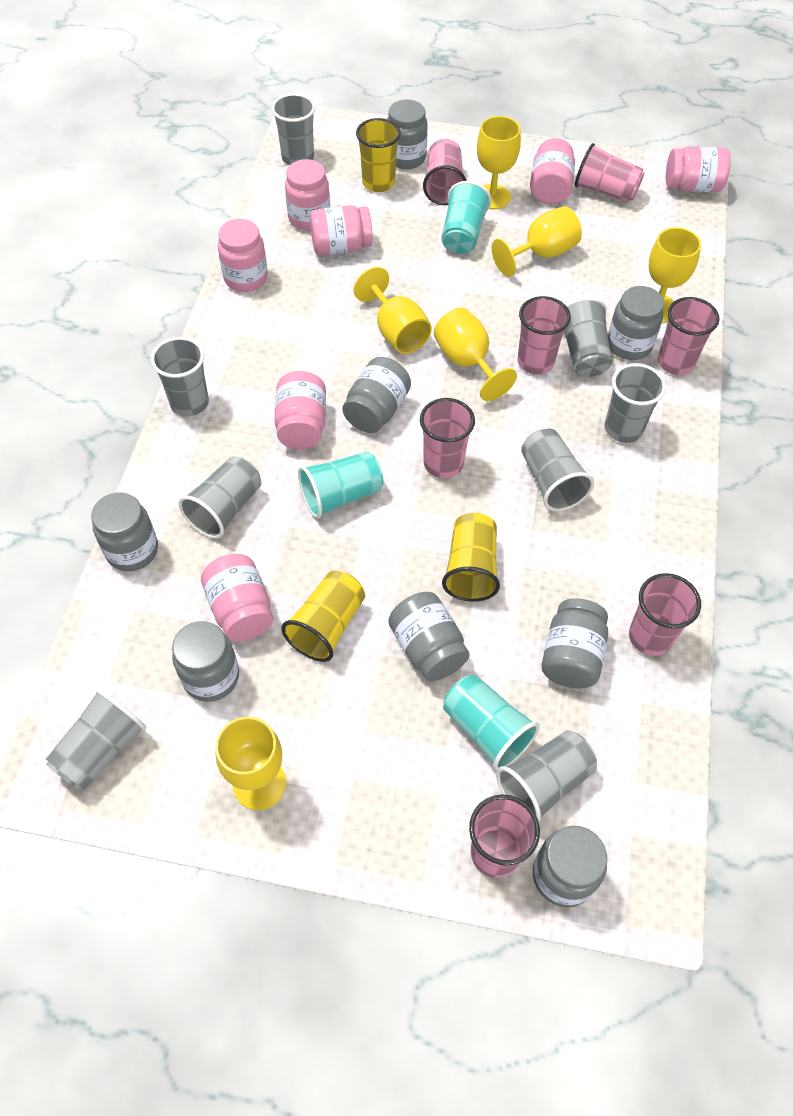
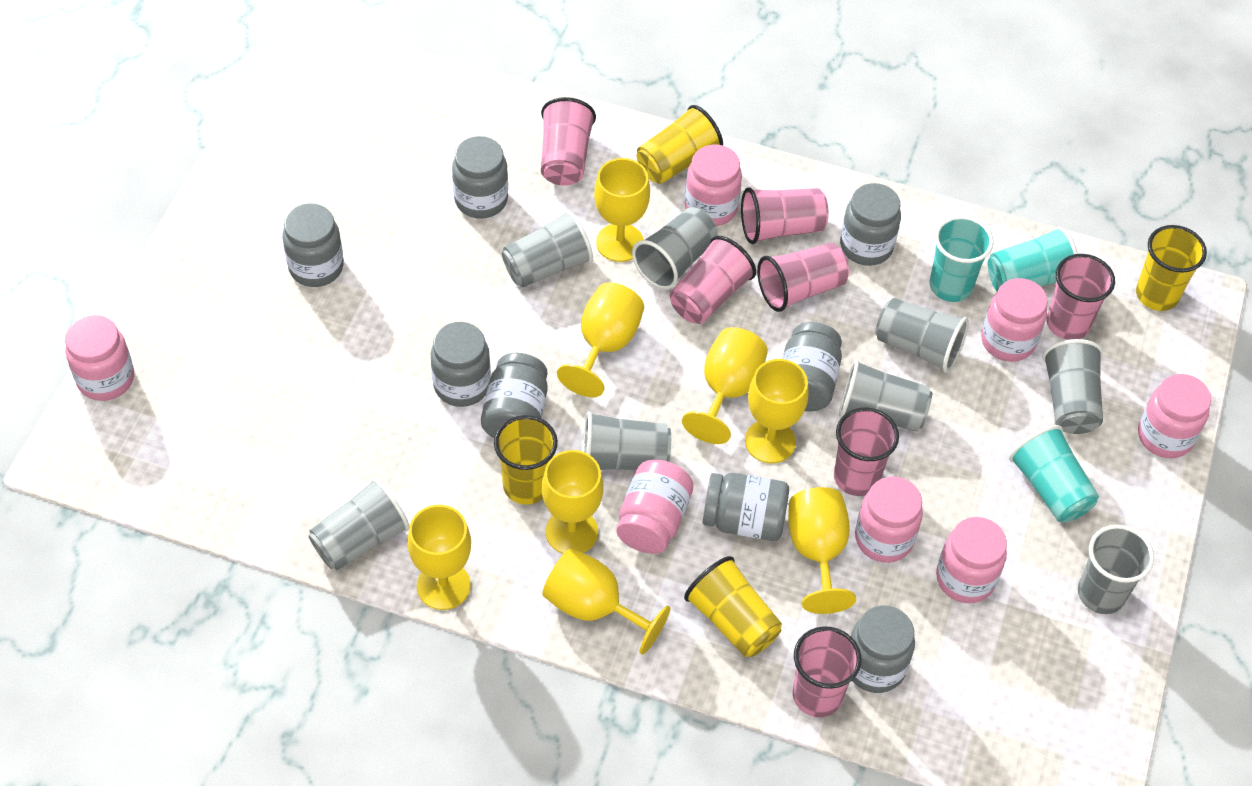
yellow cup: 3 -> 4
yellow goblet: 6 -> 8

